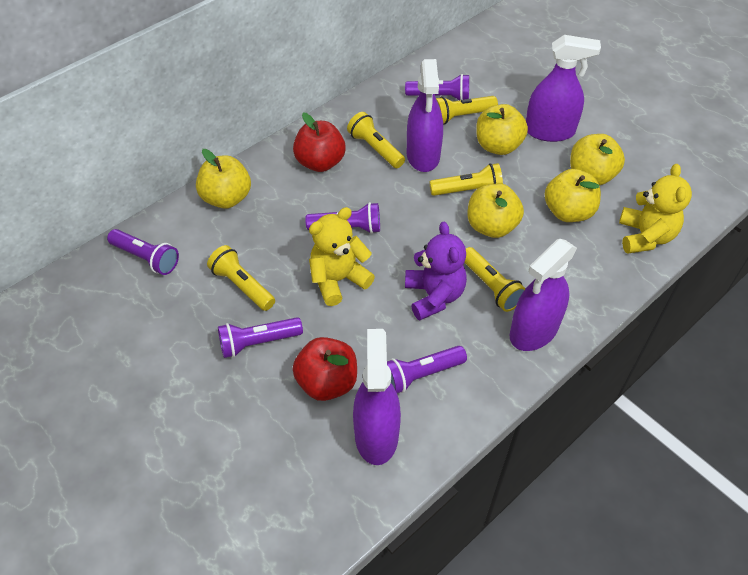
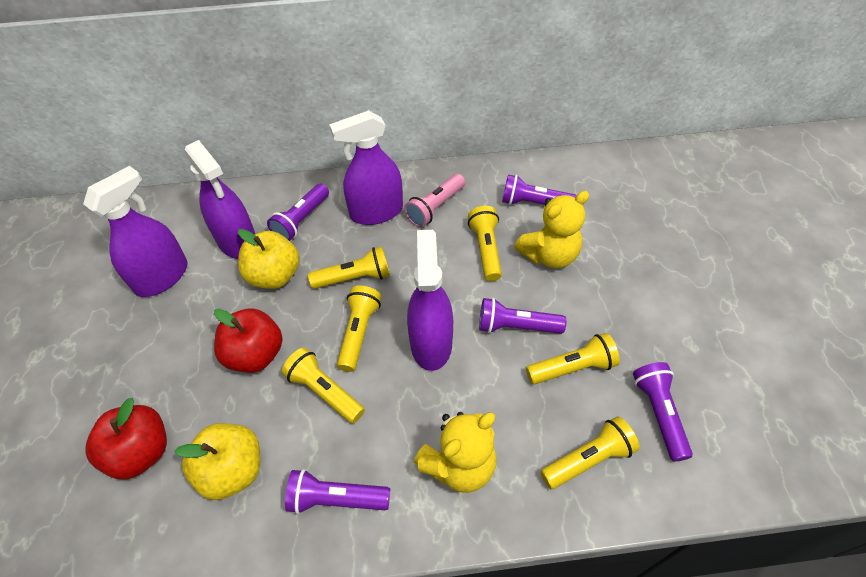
pink flashlight: 0 -> 1
purple teddy bear: 1 -> 0
yellow apple: 5 -> 2
yellow flashlight: 5 -> 6

